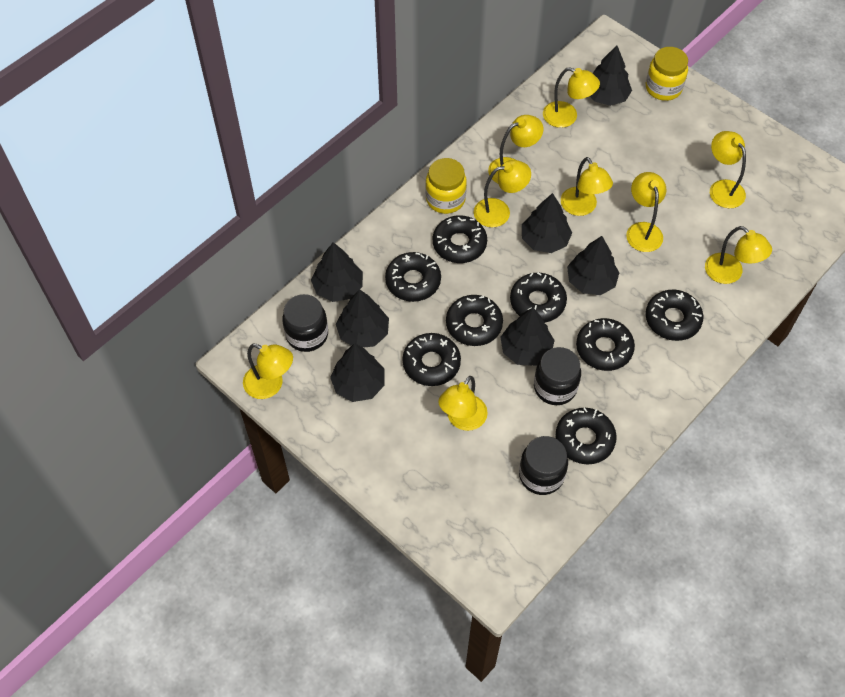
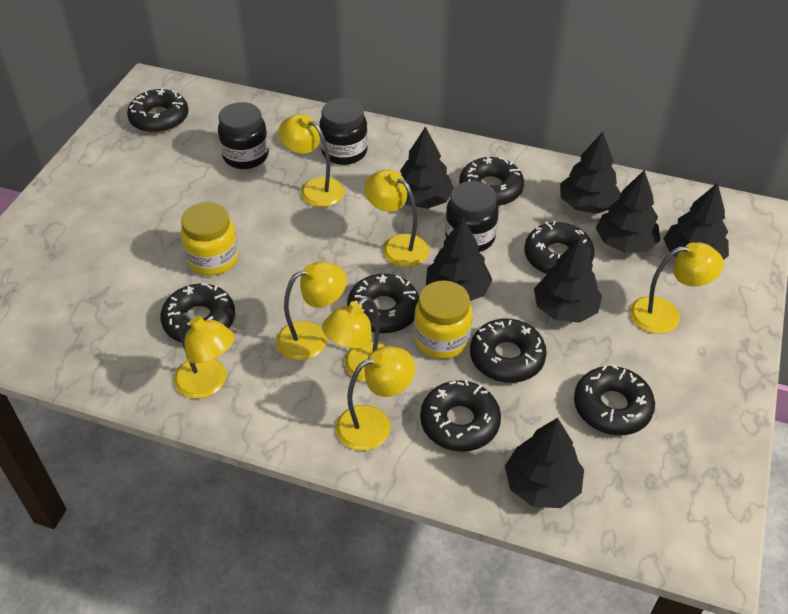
yellow lamp: 9 -> 7

